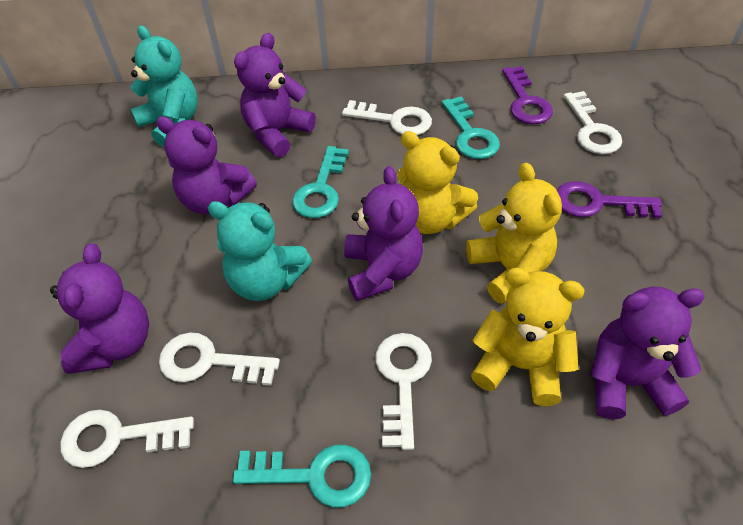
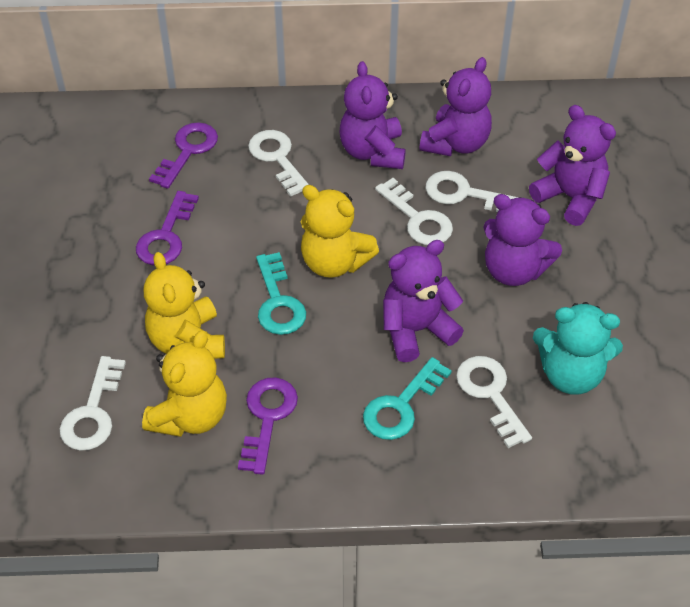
purple key: 2 -> 3
turquoise key: 3 -> 2
turquoise teddy bear: 2 -> 1

